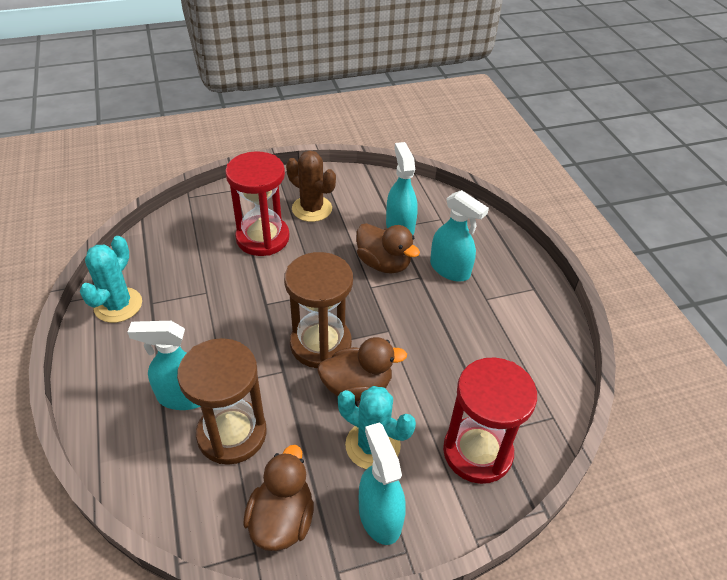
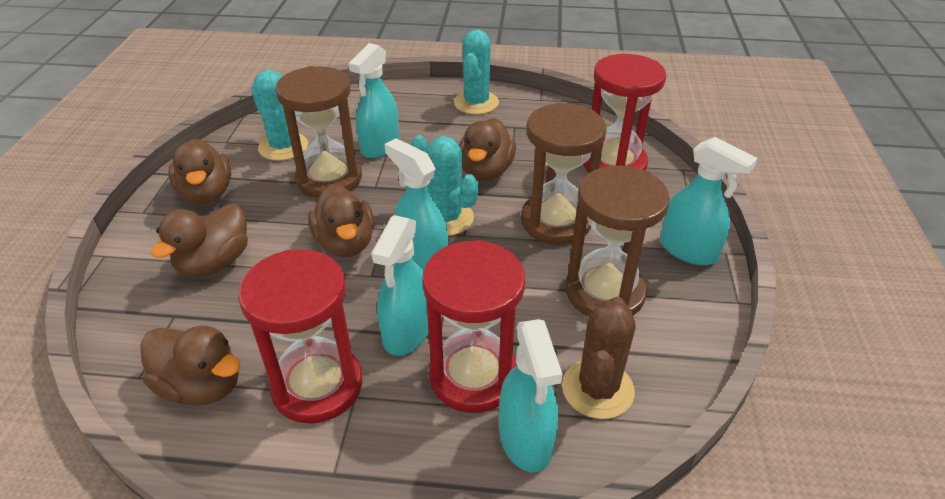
brown duck: 3 -> 5
brown hourglass: 2 -> 3
red hourglass: 2 -> 3
turquoise cactus: 2 -> 3
turquoise spray bottle: 4 -> 5

